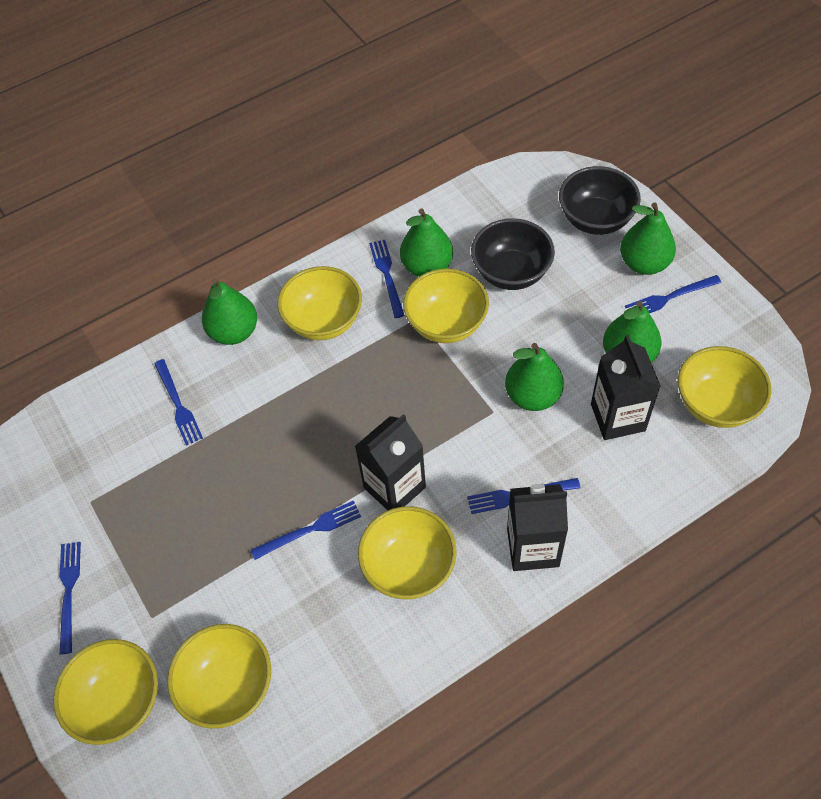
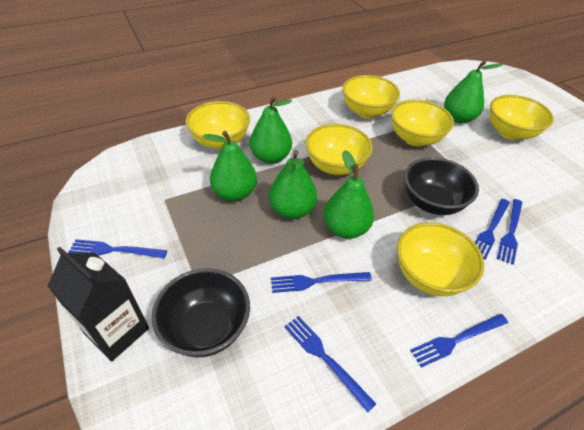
black carton: 3 -> 1

